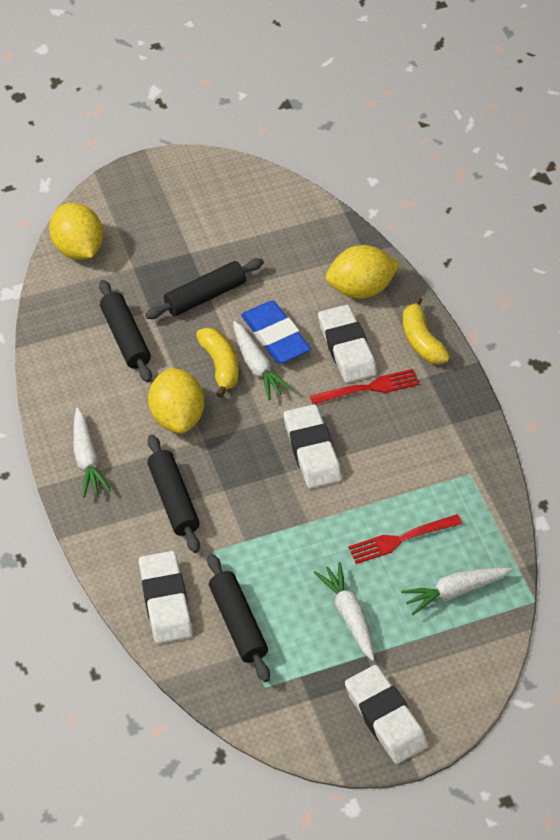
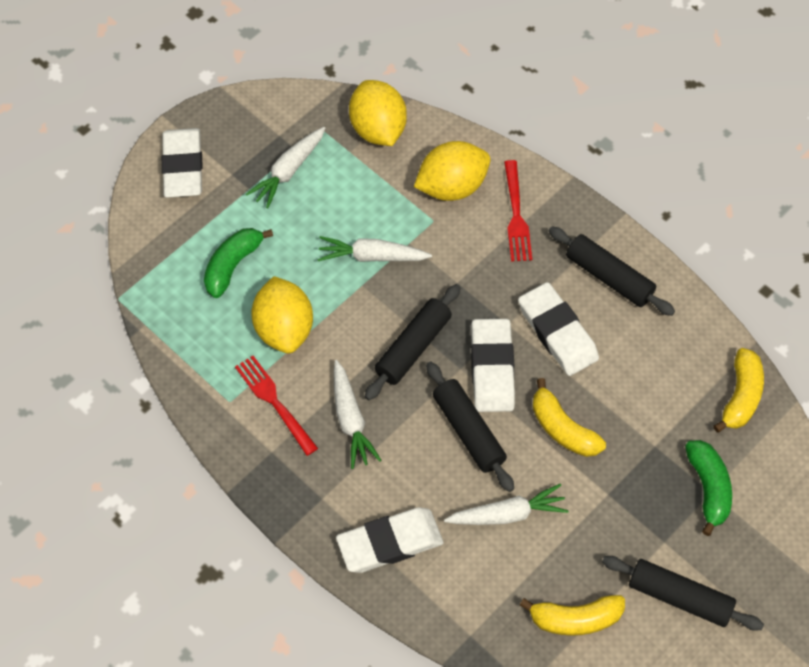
blue eraser: 1 -> 0
green banana: 0 -> 2
yellow banana: 2 -> 3

